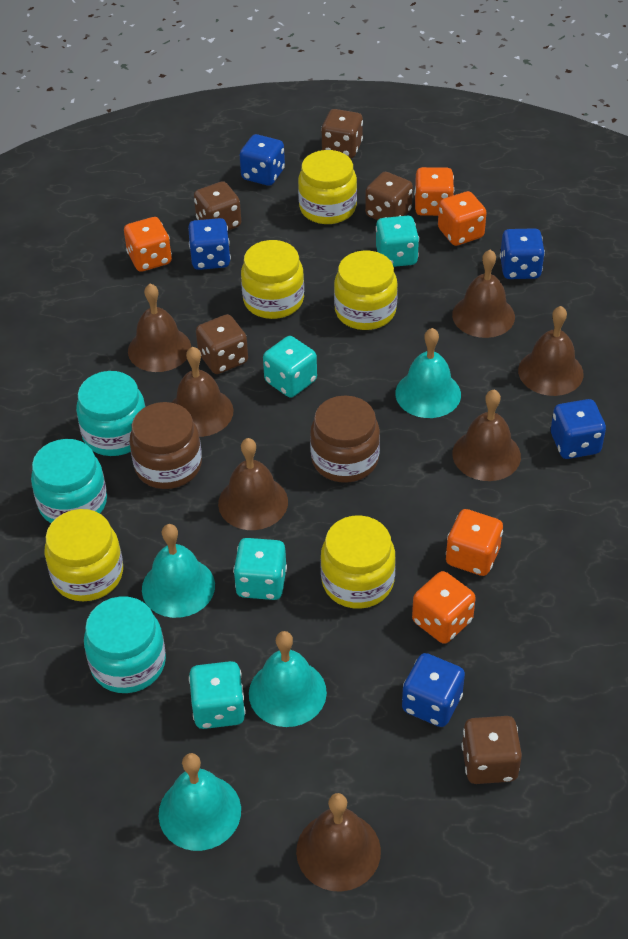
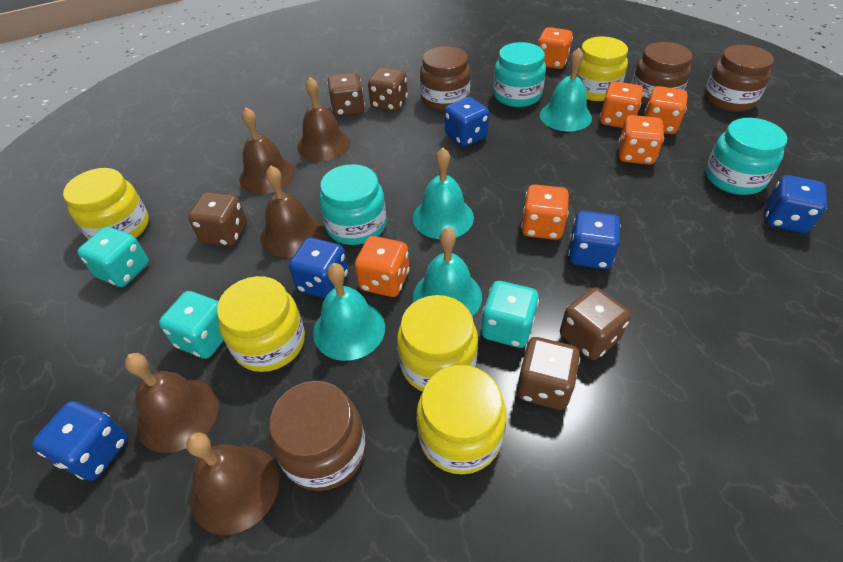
brown bell: 7 -> 5
brown jar: 2 -> 4
orange dice: 5 -> 6
turquoise dice: 4 -> 3

